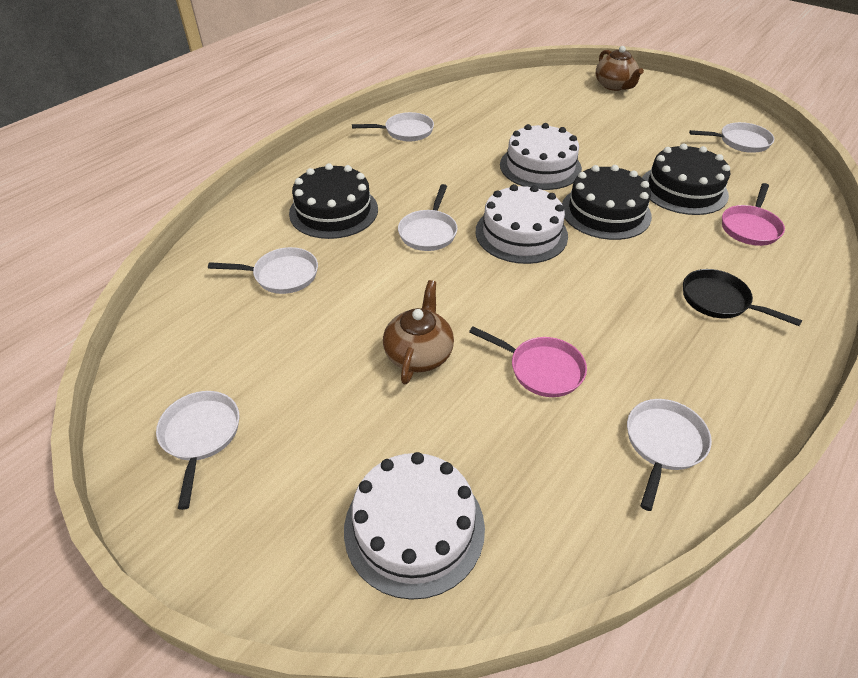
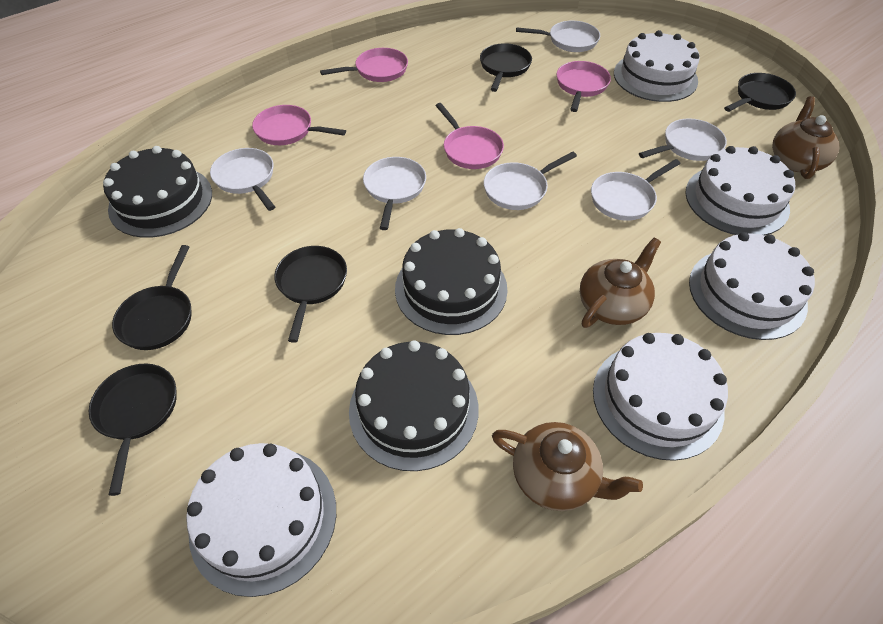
black pan: 1 -> 5
brown teapot: 2 -> 3
pink pan: 2 -> 4
white cake: 3 -> 5

